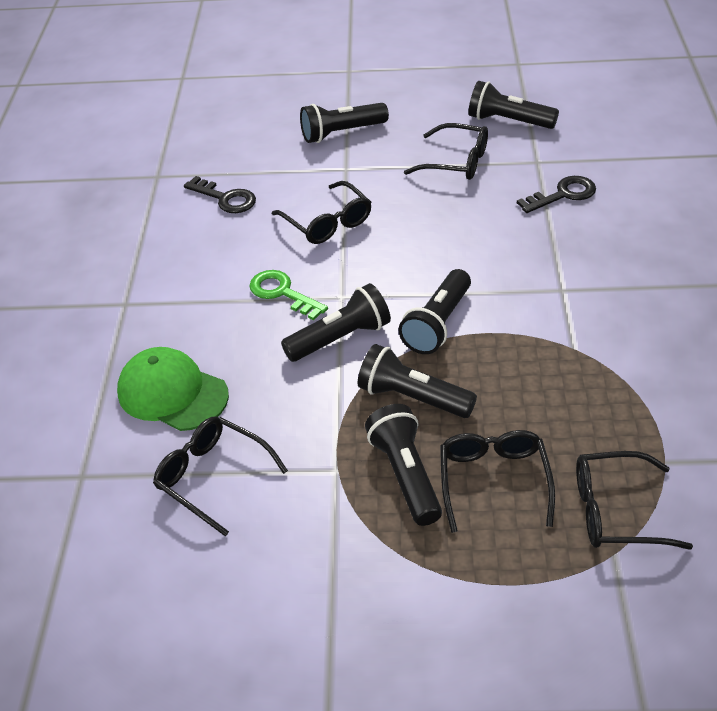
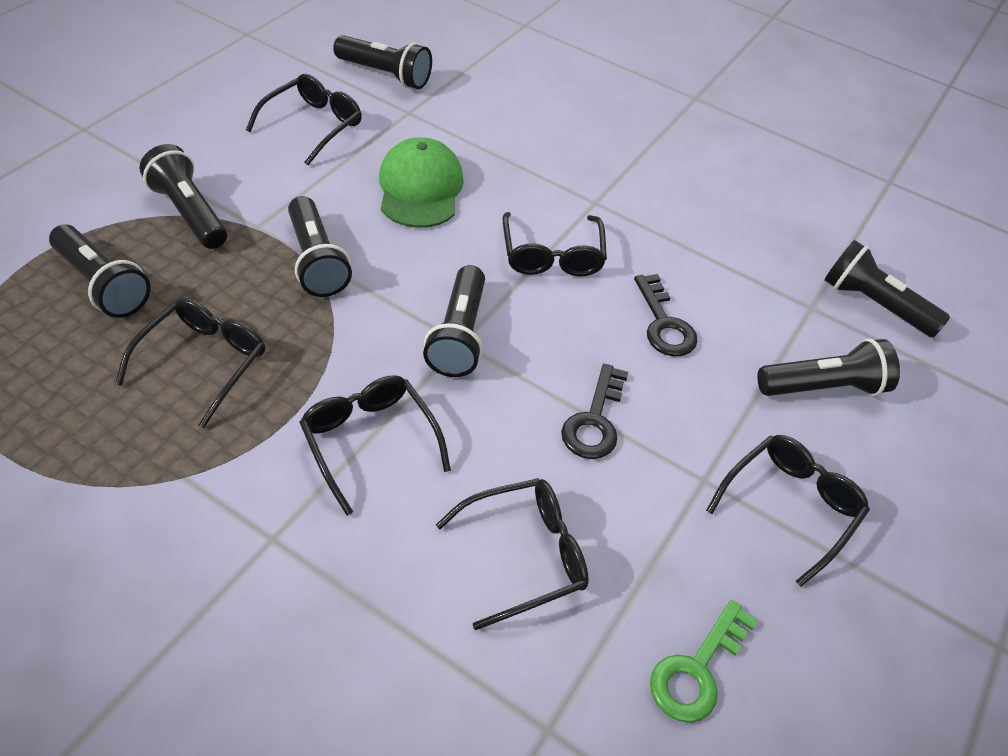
black flashlight: 6 -> 7
black glasses: 5 -> 6

